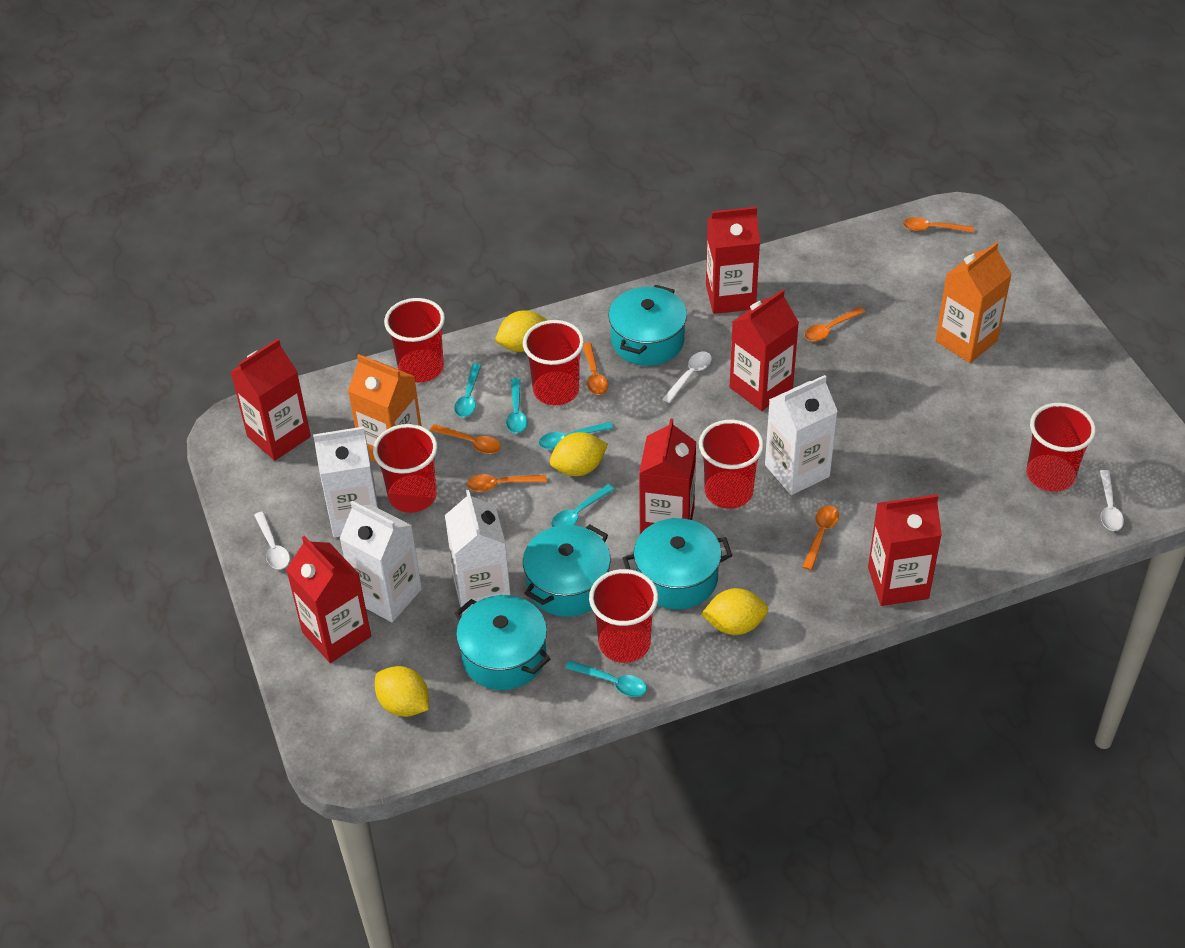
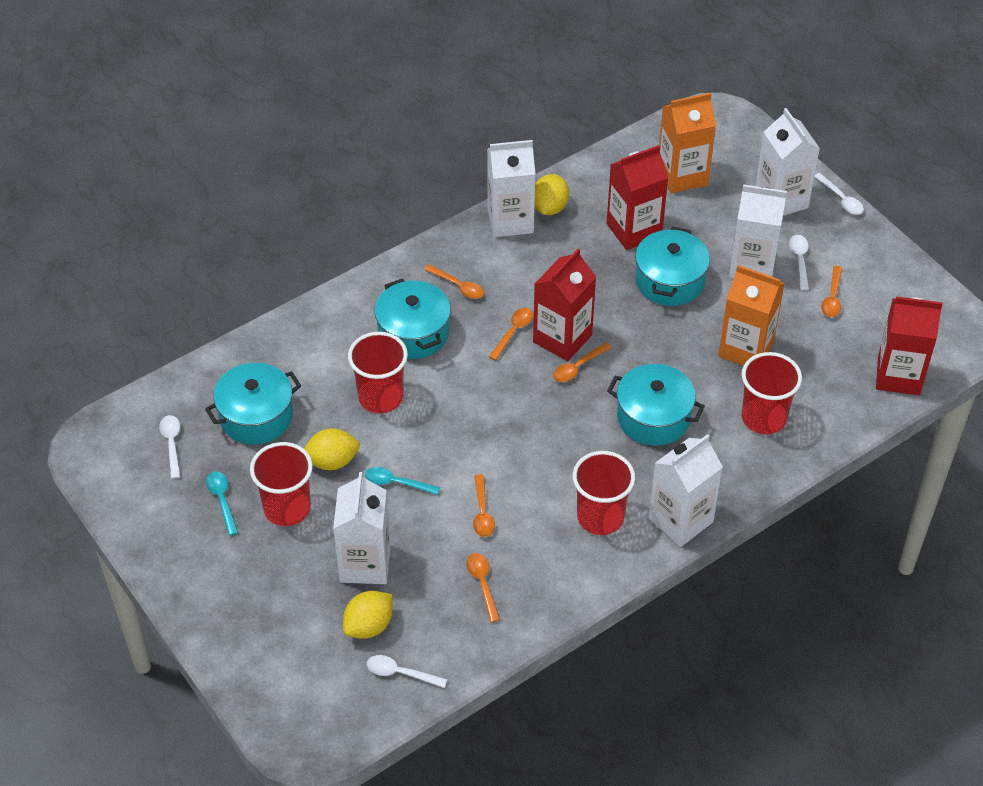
red carton: 6 -> 3
red cup: 6 -> 4
turquoise spoon: 5 -> 2
white carton: 4 -> 5
white spoon: 3 -> 4
yellow lemon: 4 -> 3

